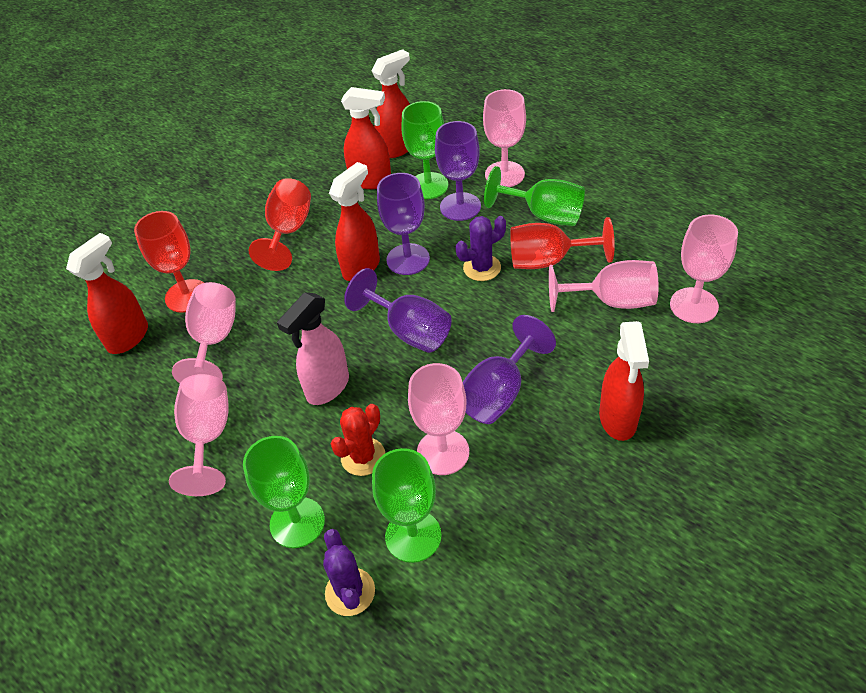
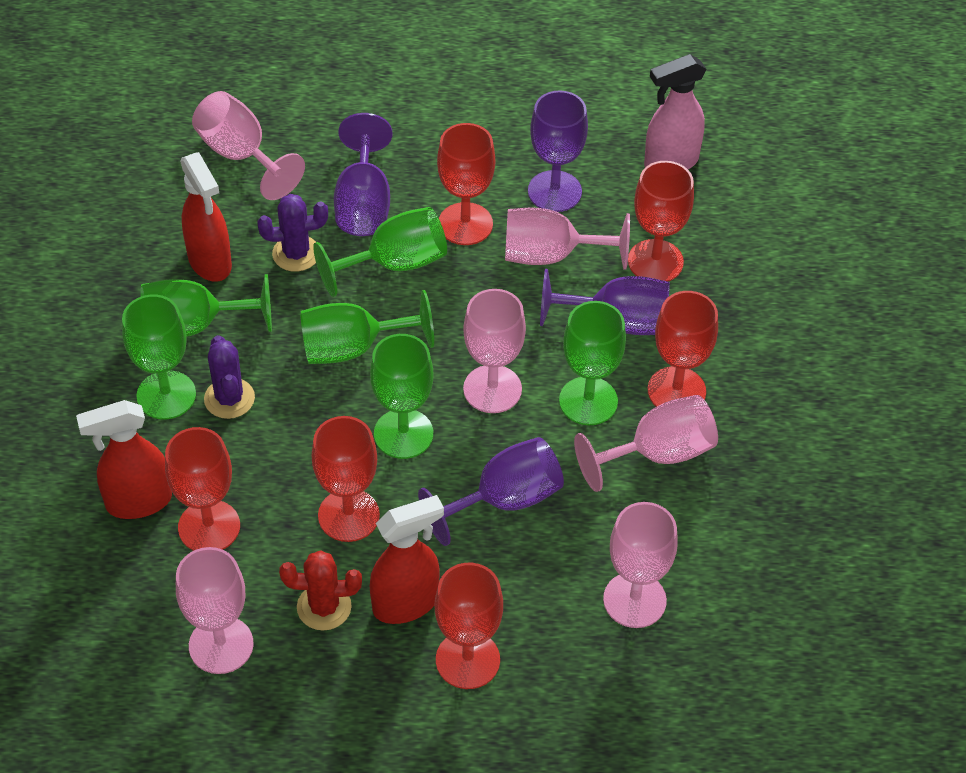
green goblet: 4 -> 6
red goblet: 3 -> 6
red spray bottle: 5 -> 3

